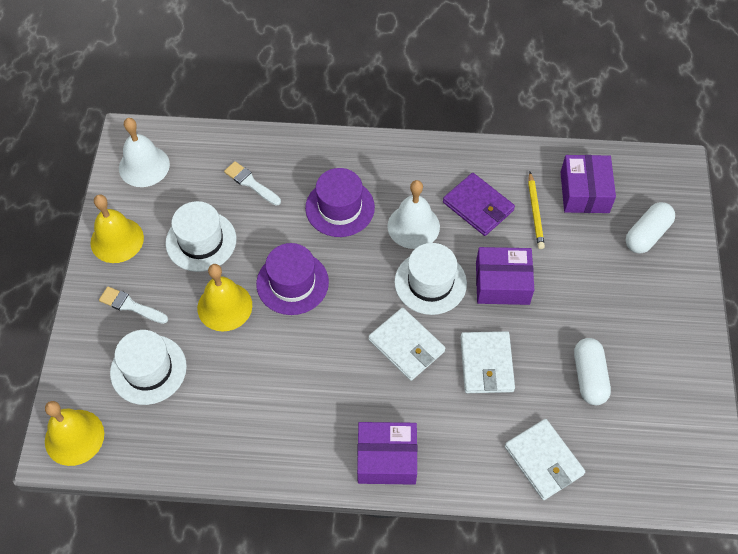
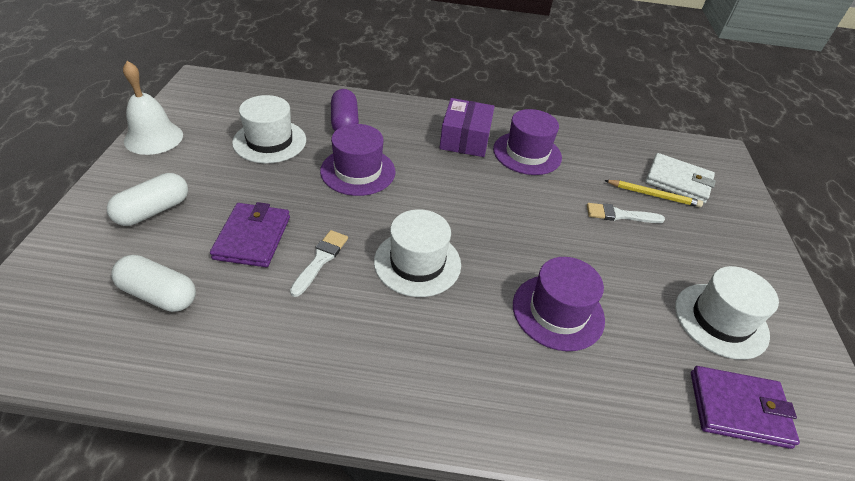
purple box: 3 -> 1
purple capsule: 0 -> 1
purple hat: 2 -> 3
purple wallet: 1 -> 2
white bell: 2 -> 1
white wallet: 3 -> 1
yellow bell: 3 -> 0

